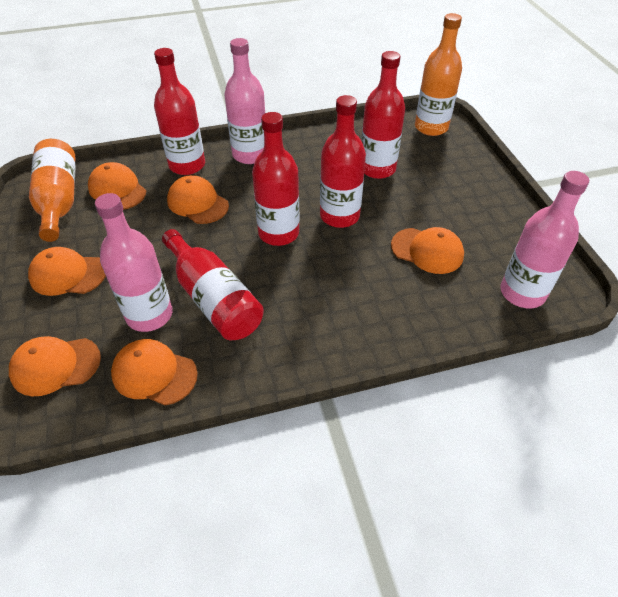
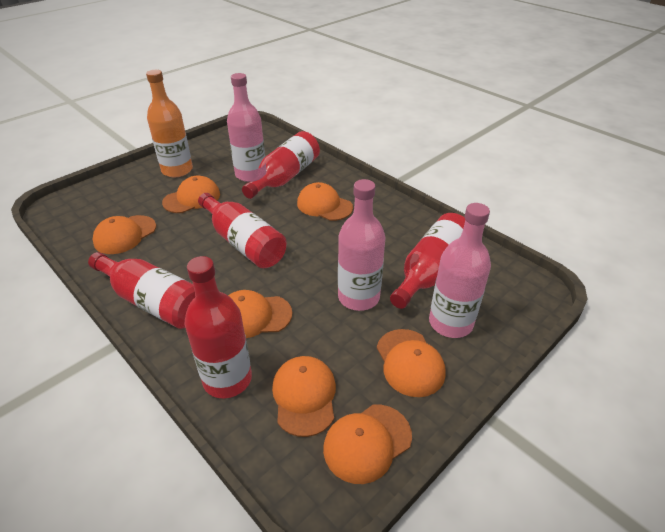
orange bottle: 2 -> 1
orange cap: 6 -> 7

